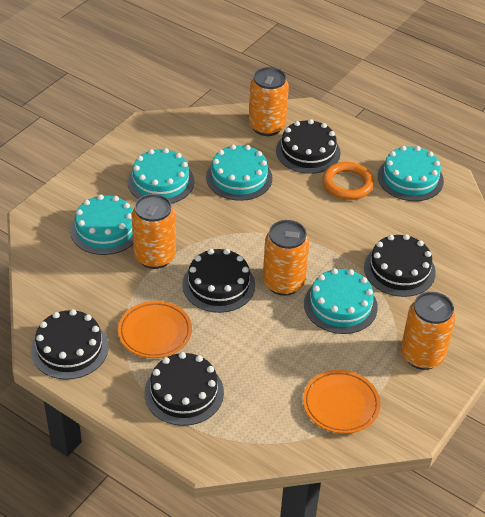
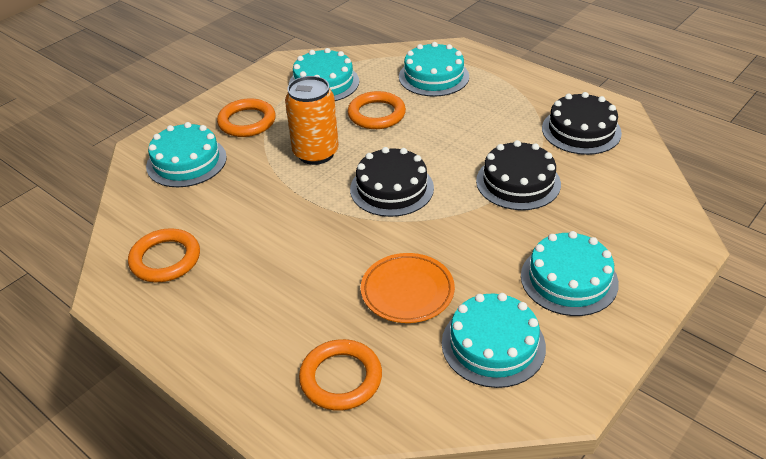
black cake: 5 -> 3
orange can: 4 -> 1
orange plate: 2 -> 1
orange ring: 1 -> 4

